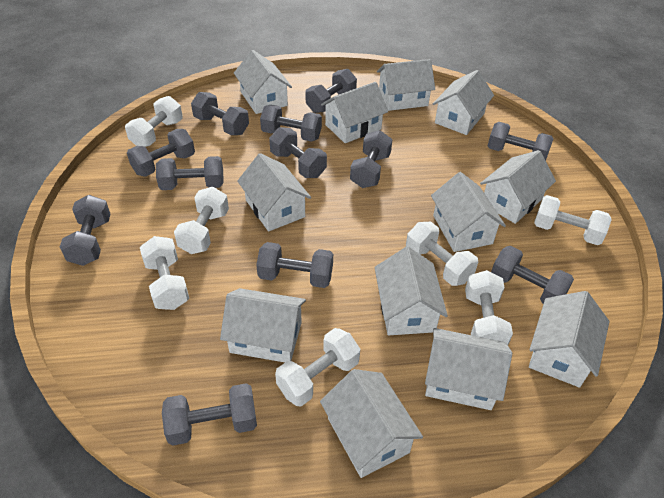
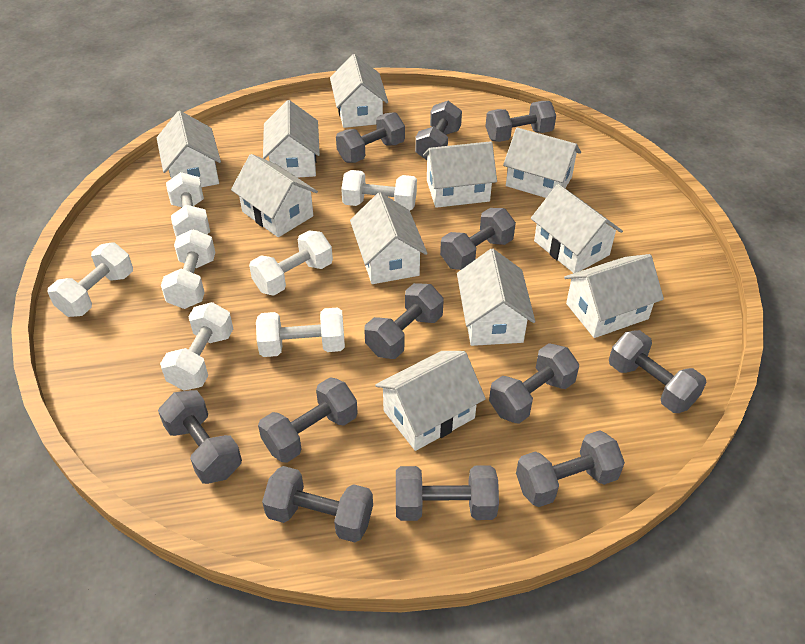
white house: 12 -> 11

